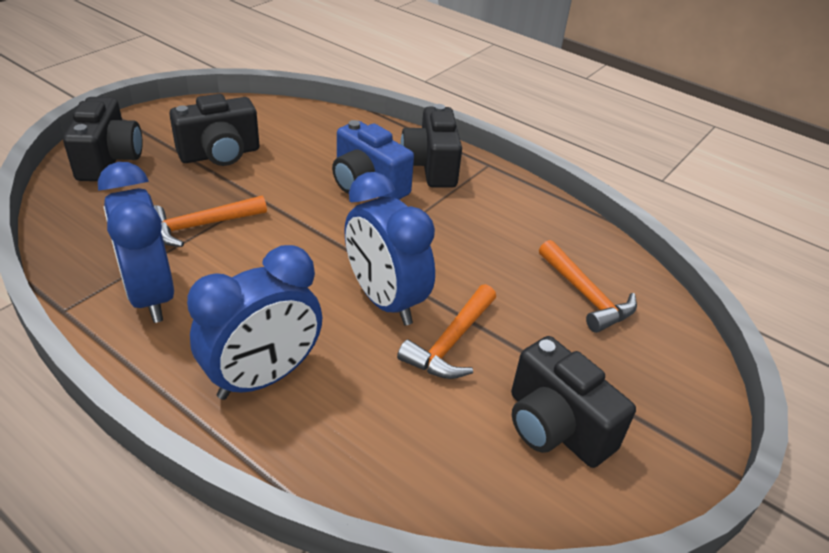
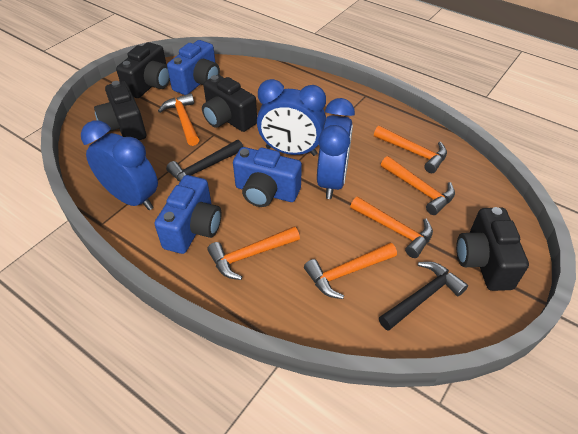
black hammer: 0 -> 2
blue camera: 1 -> 3
orange hammer: 3 -> 6

